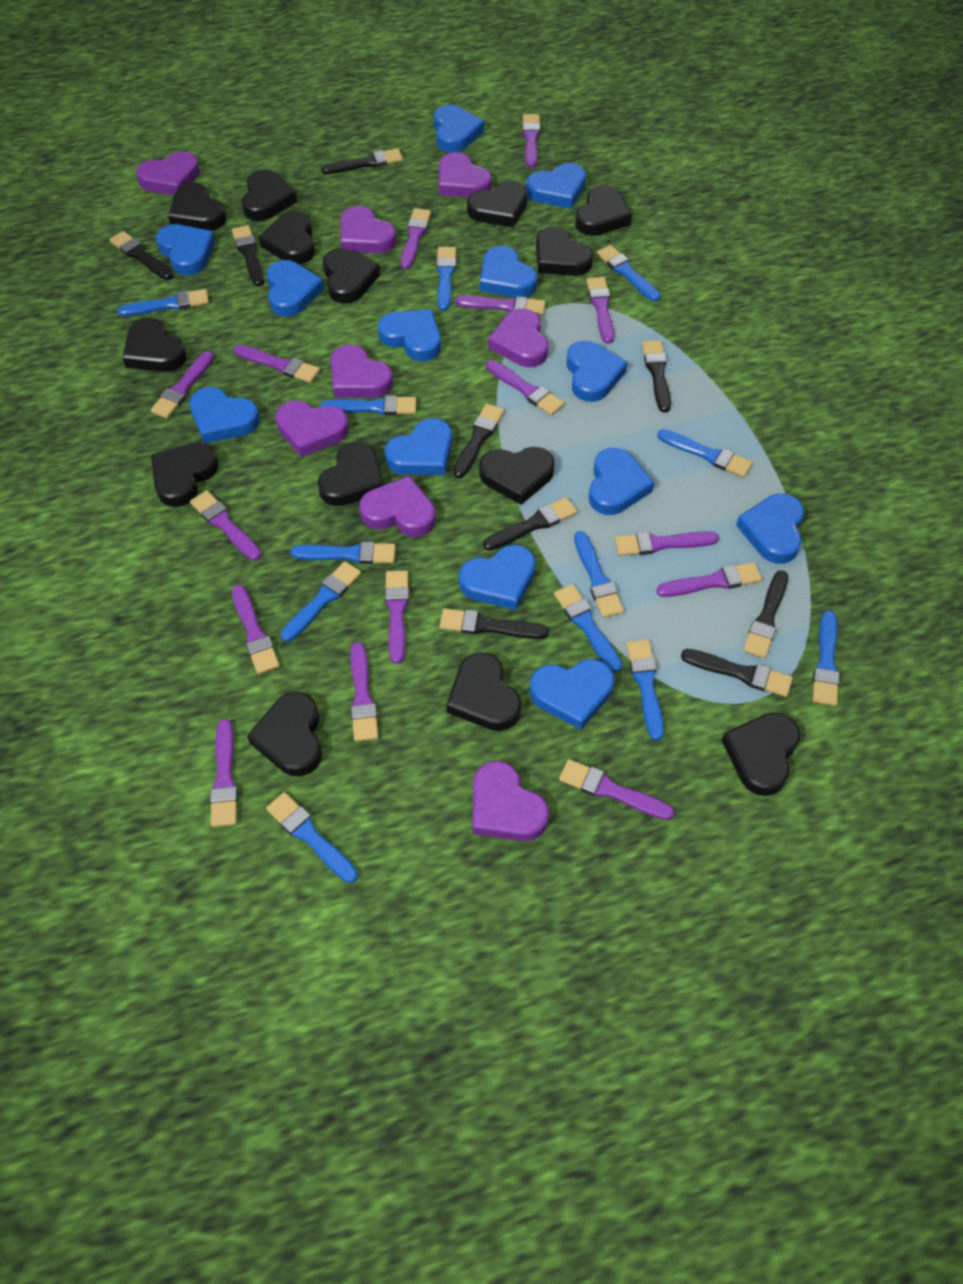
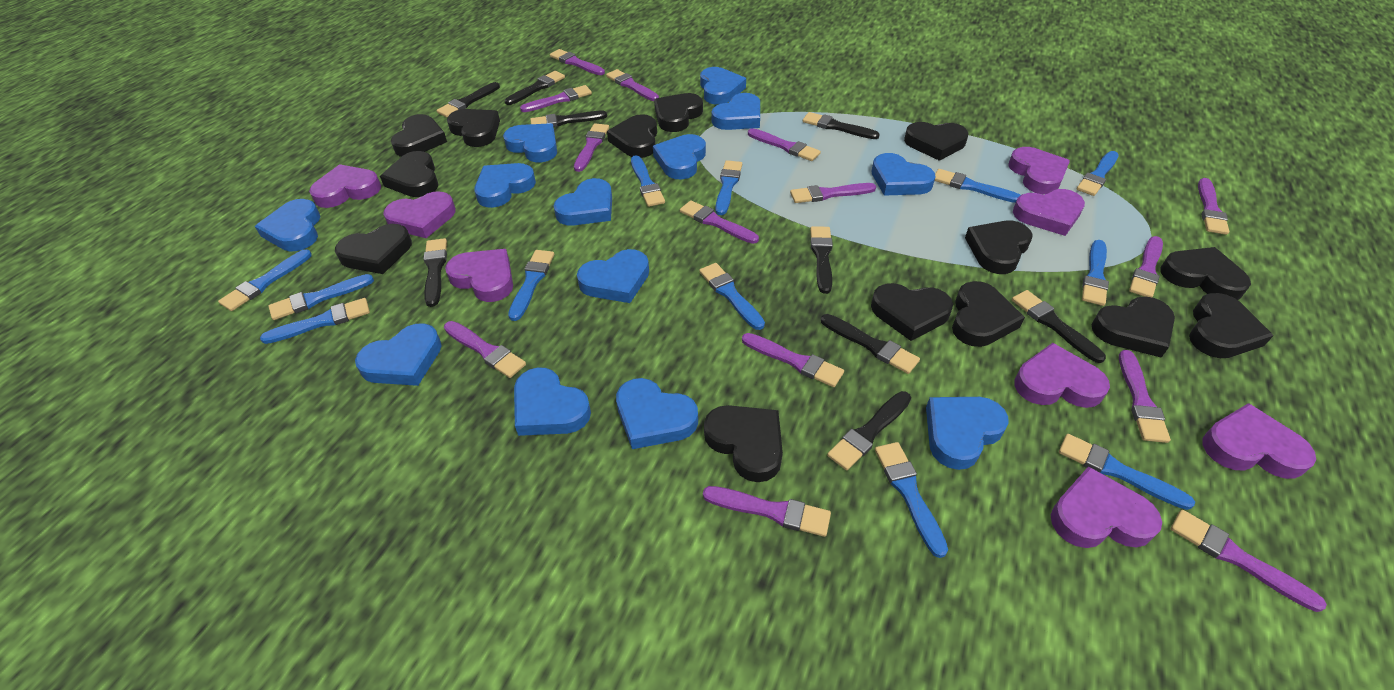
purple brush: 15 -> 14

